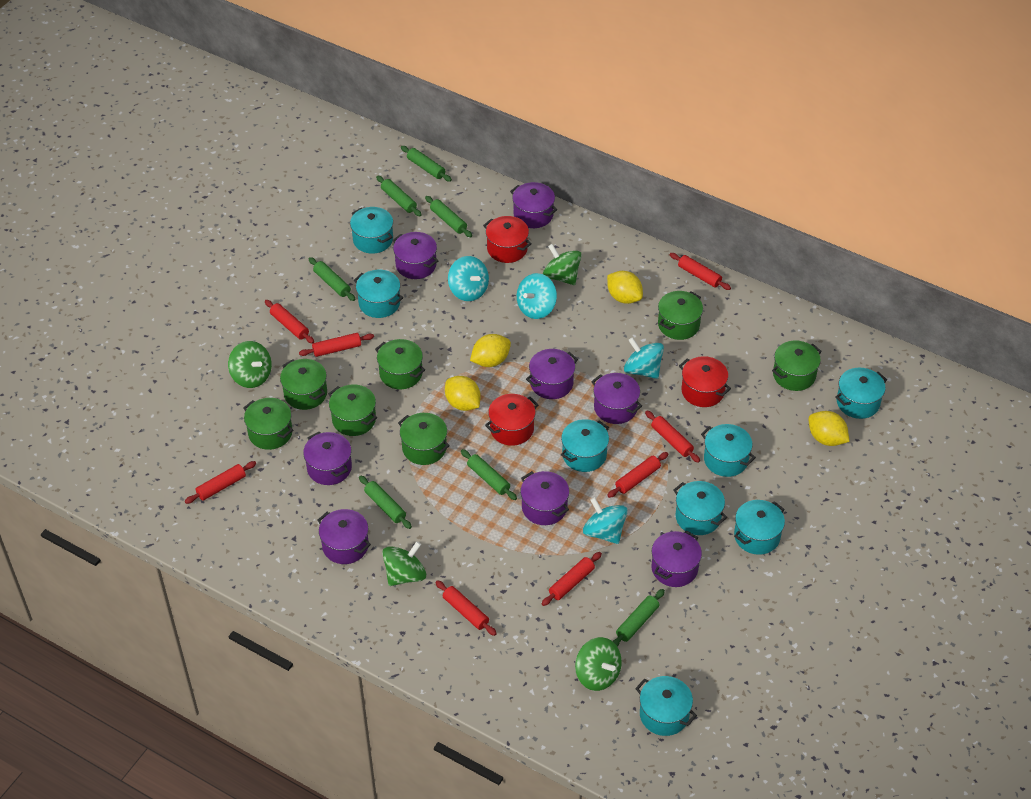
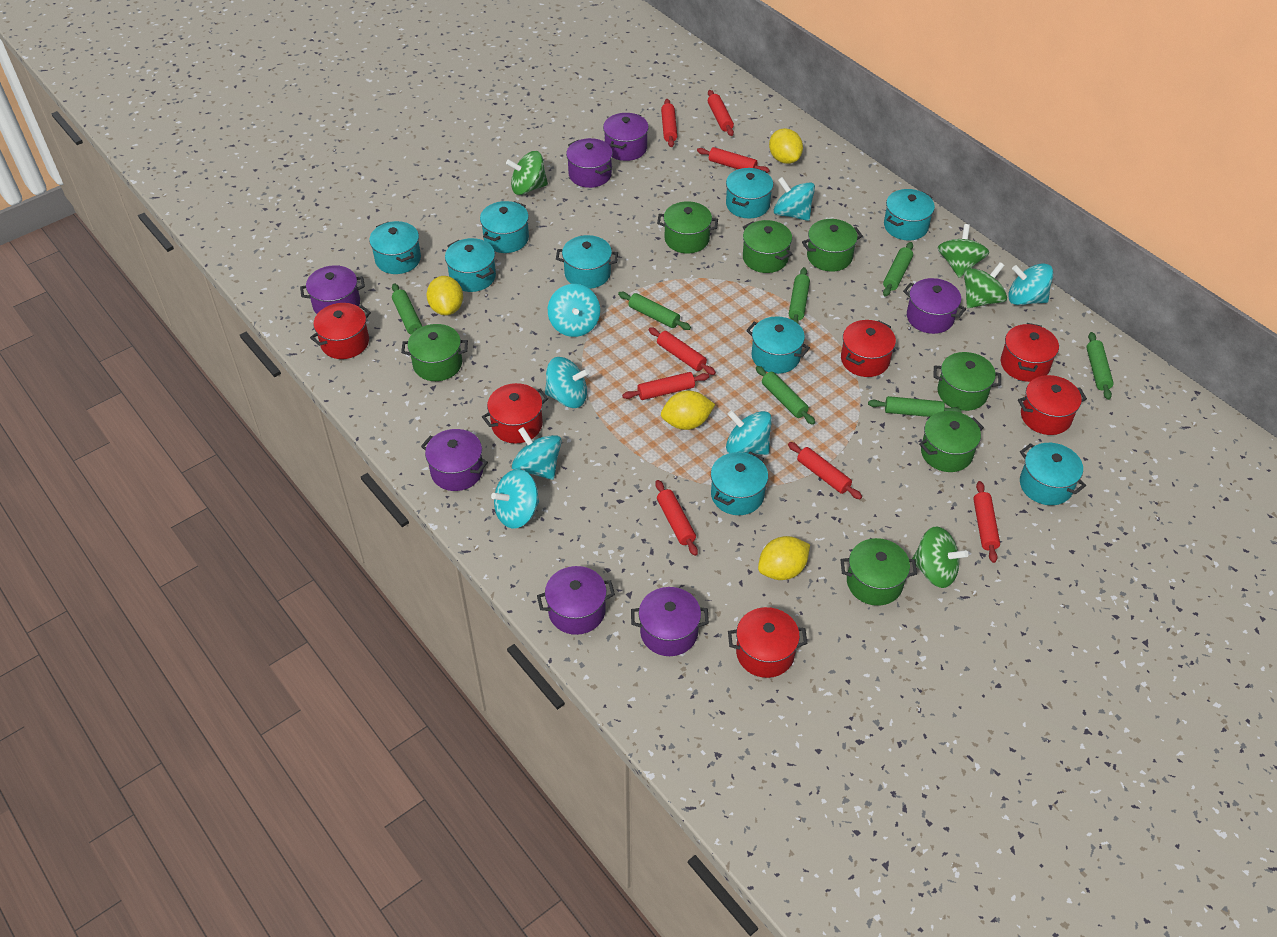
purple pot: 8 -> 7
red pot: 3 -> 6
turquoise pot: 8 -> 9
turquoise spinning top: 4 -> 7

